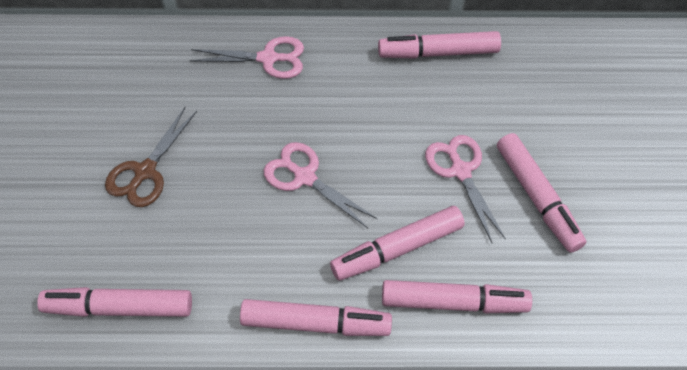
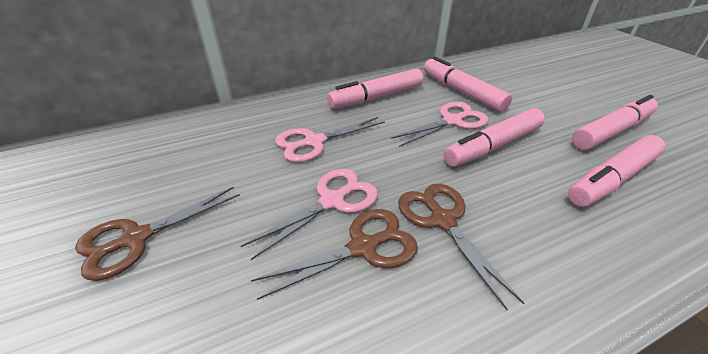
brown scissors: 1 -> 3
pink marker: 6 -> 5

